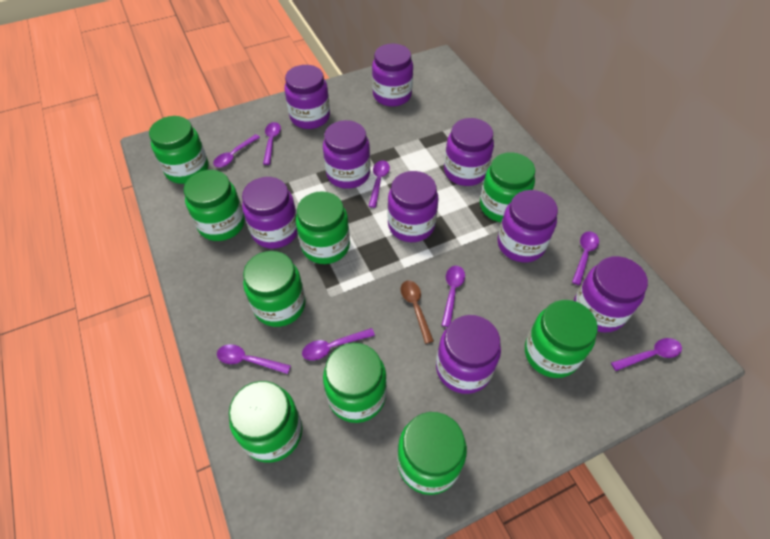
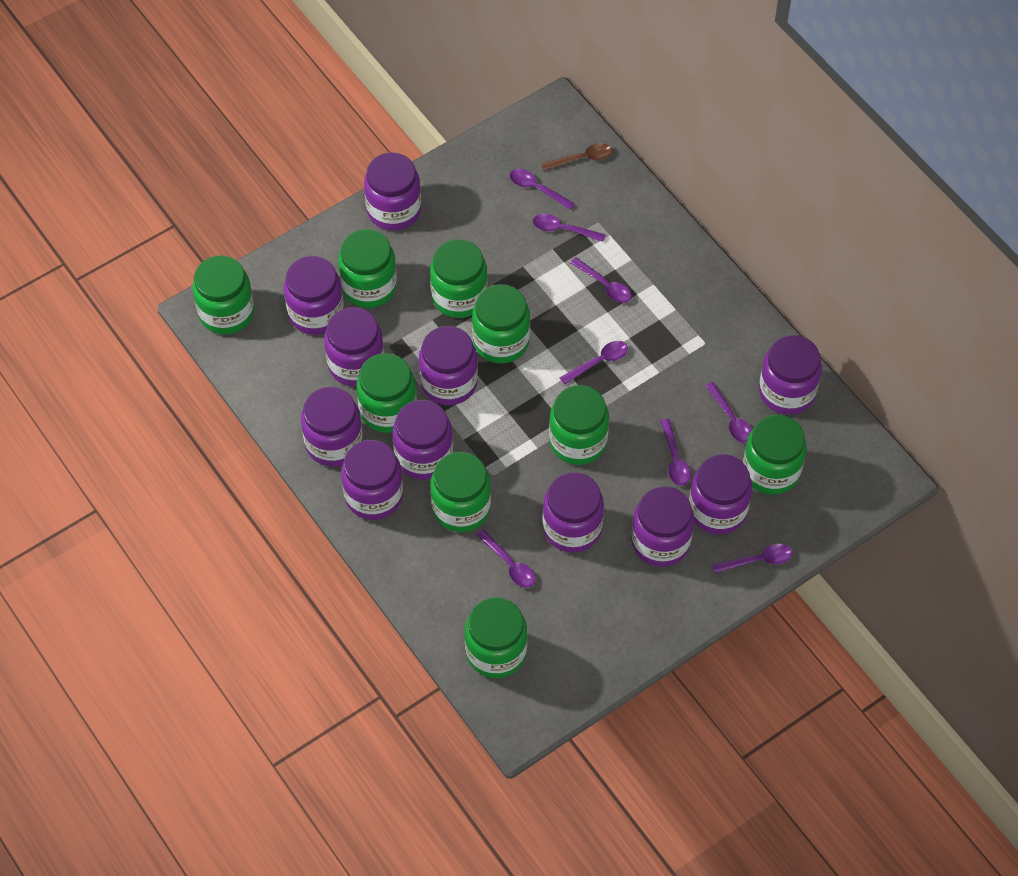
purple jar: 9 -> 11

